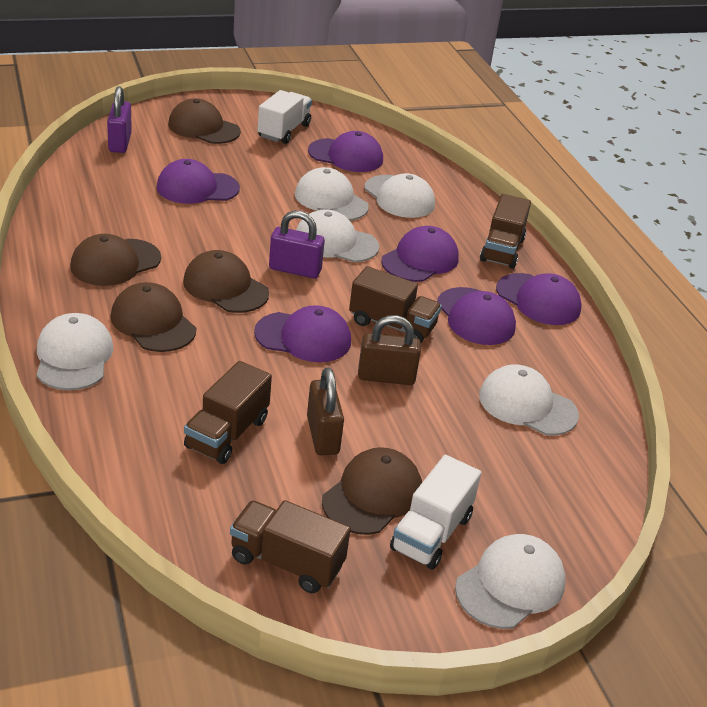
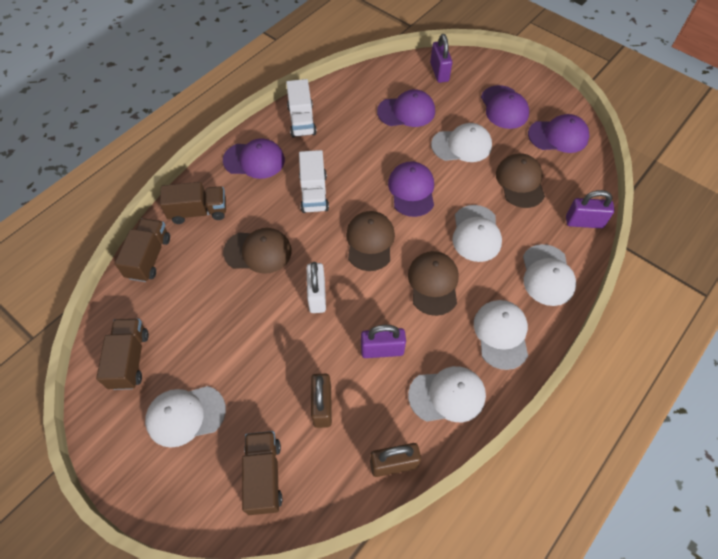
brown cap: 5 -> 4
purple cap: 6 -> 5
purple padlock: 2 -> 3
white padlock: 0 -> 1

